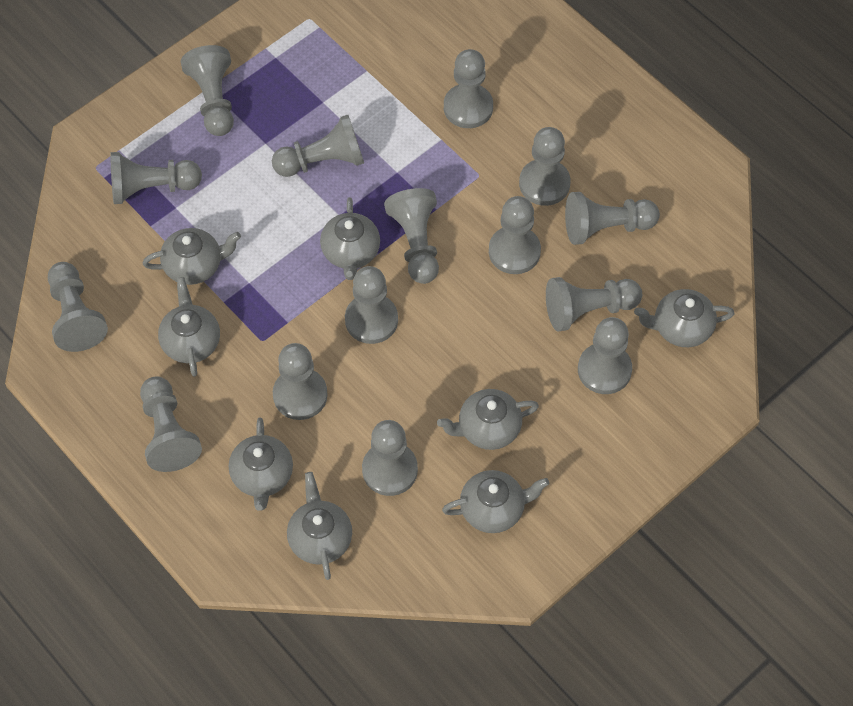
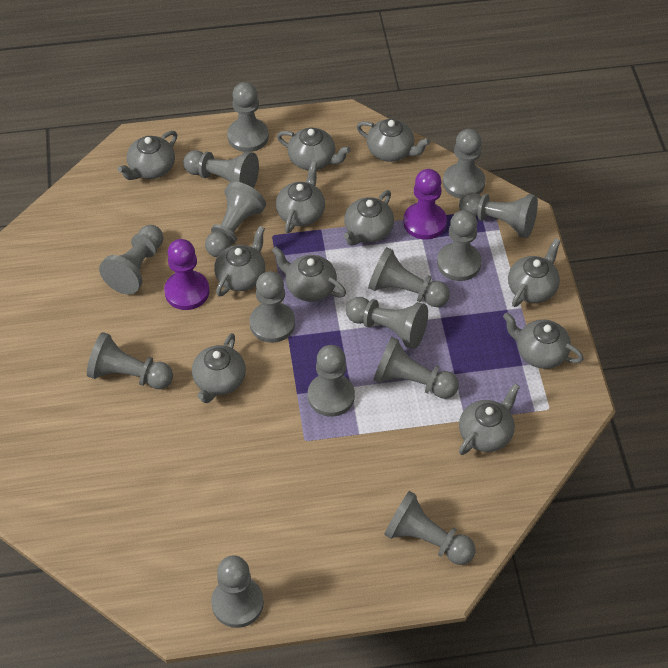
grey teapot: 8 -> 11
purple pawn: 0 -> 2

